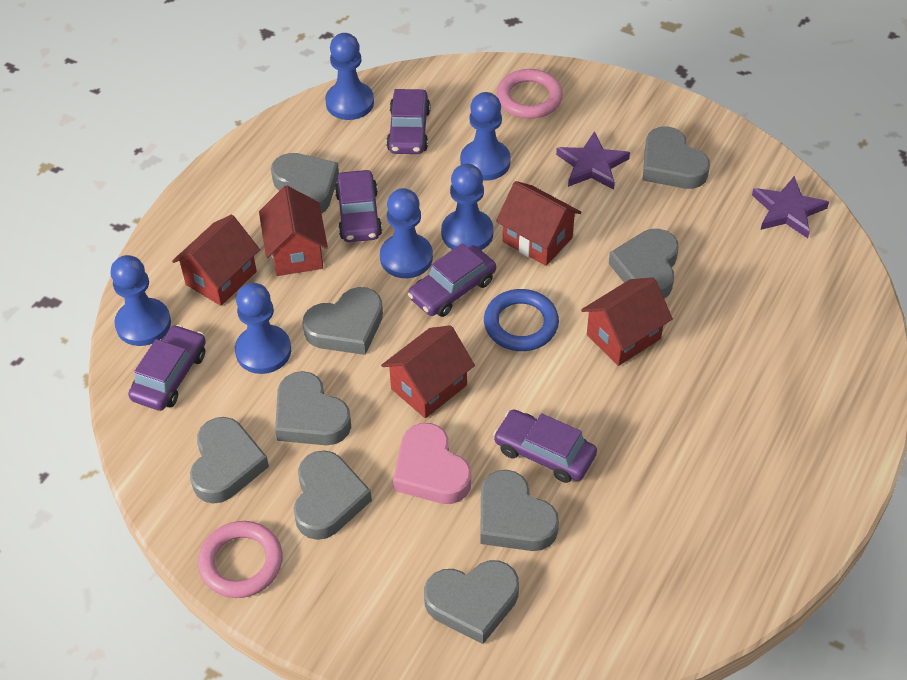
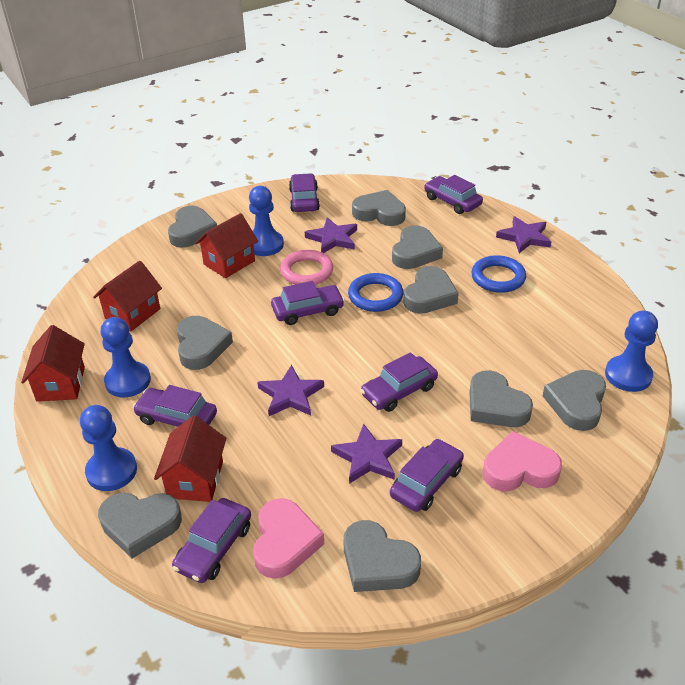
blue pawn: 6 -> 4
blue ring: 1 -> 2
pink heart: 1 -> 2
pink ring: 2 -> 1
purple car: 5 -> 7
purple star: 2 -> 4
red house: 5 -> 4

